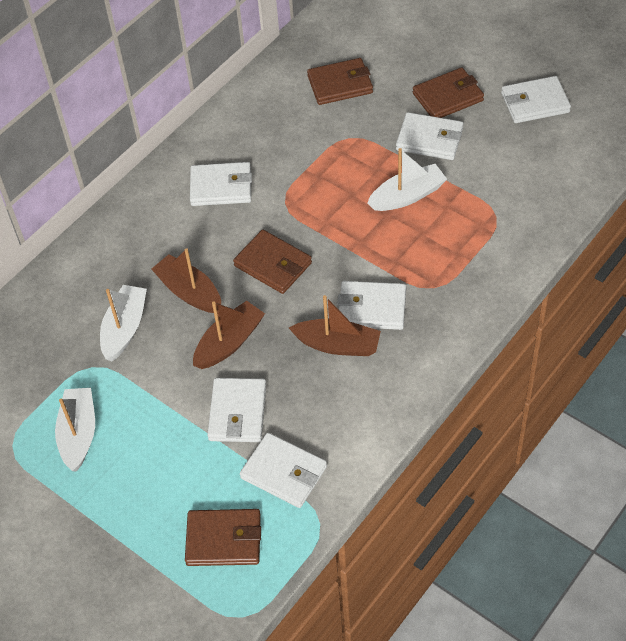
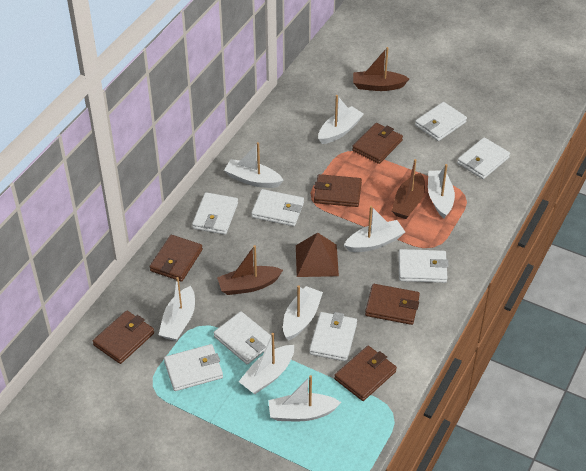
brown pyramid: 0 -> 1
brown wallet: 4 -> 6
white boat: 3 -> 8
white wallet: 6 -> 8

